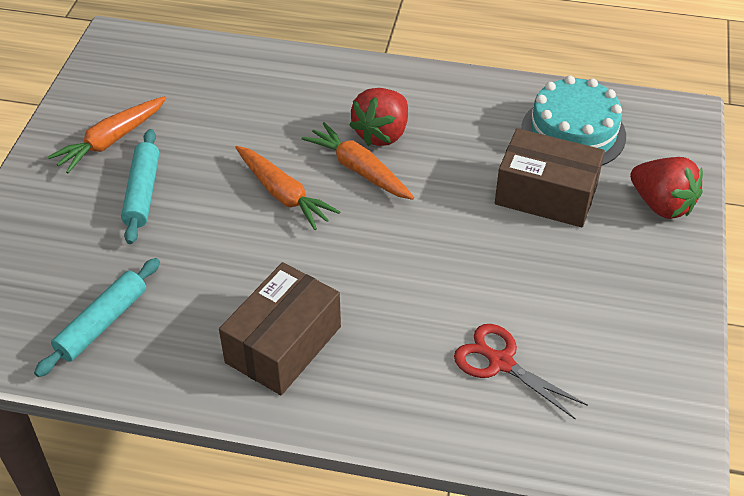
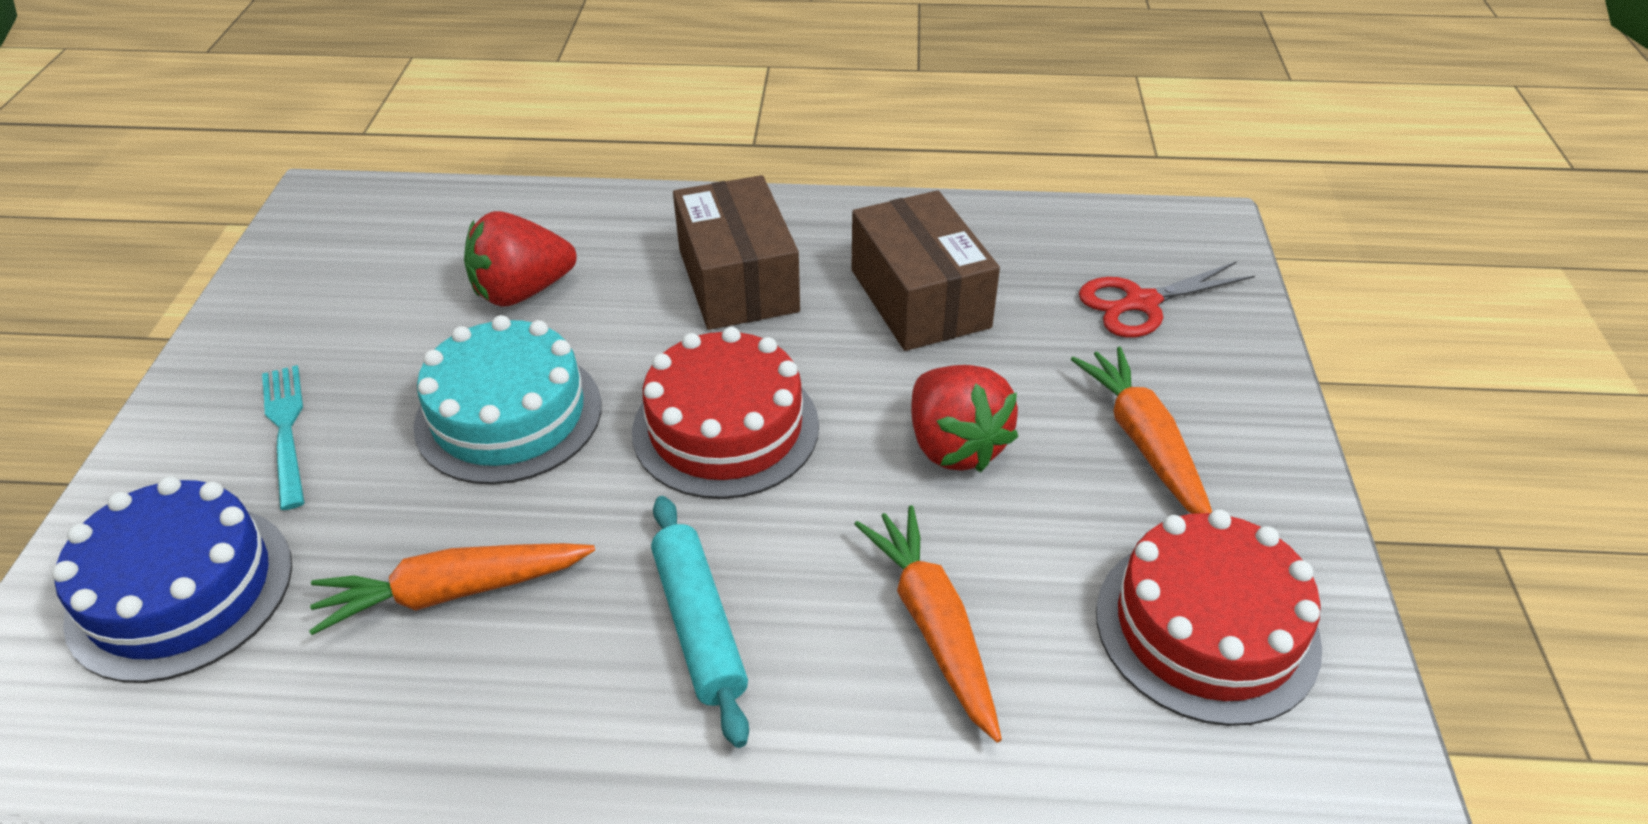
blue cake: 0 -> 1
red cake: 0 -> 2
turquoise fork: 0 -> 1
turquoise rolling pin: 2 -> 1

